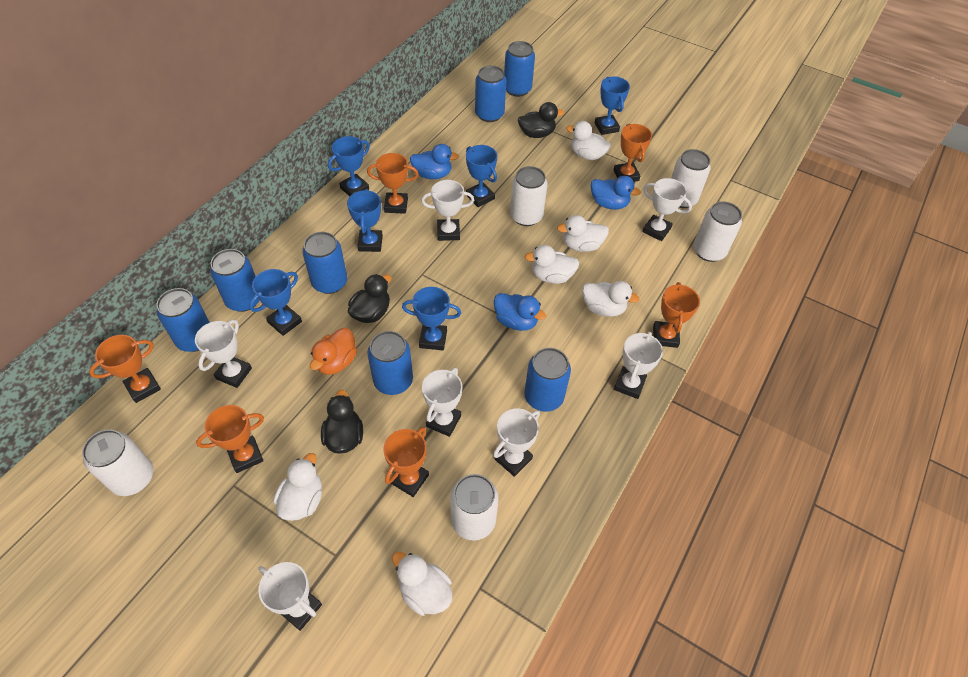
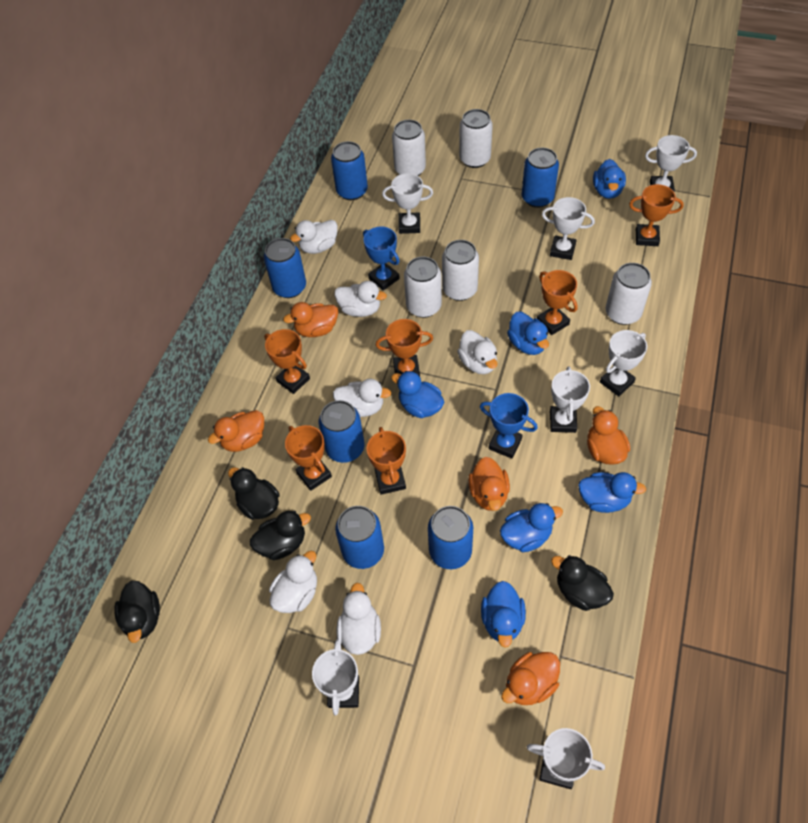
black duck: 3 -> 4
blue can: 7 -> 6
blue duck: 3 -> 6
blue trophy: 6 -> 2
orange duck: 1 -> 5

